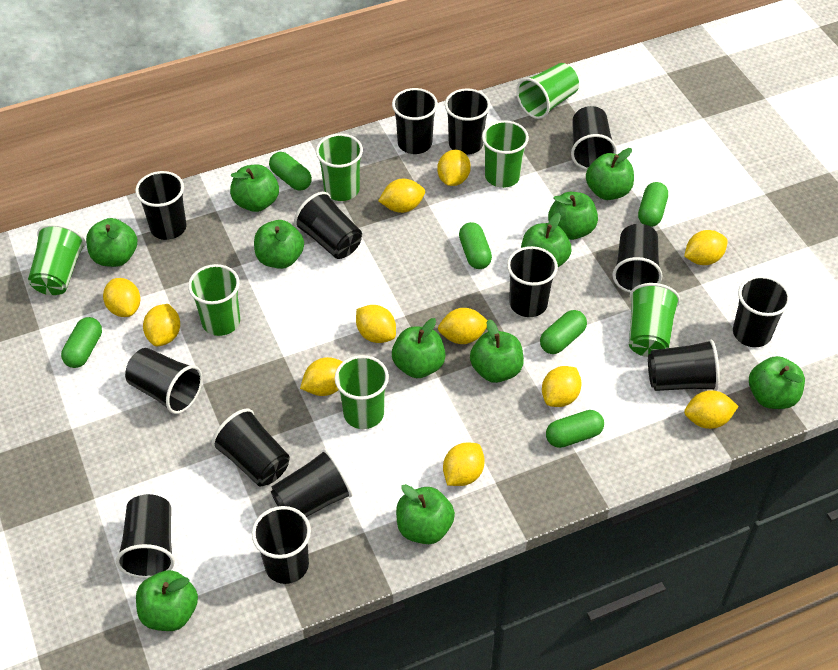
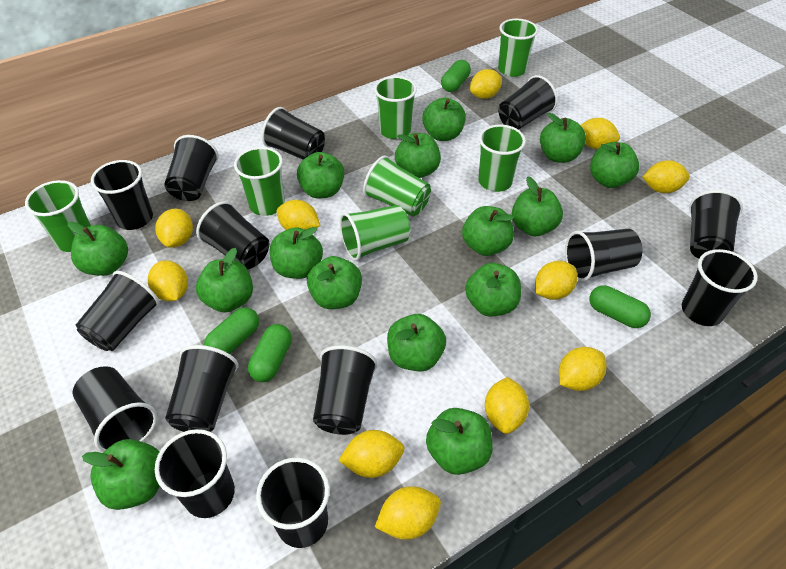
green apple: 11 -> 15
green capsule: 6 -> 4

